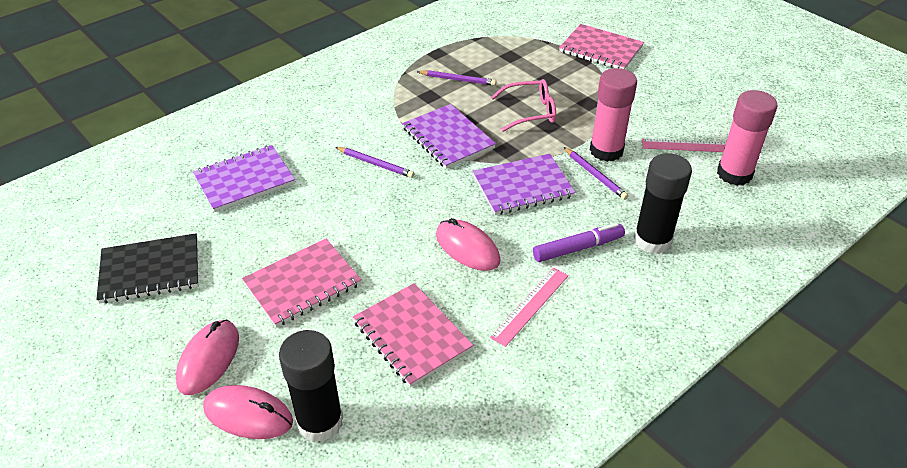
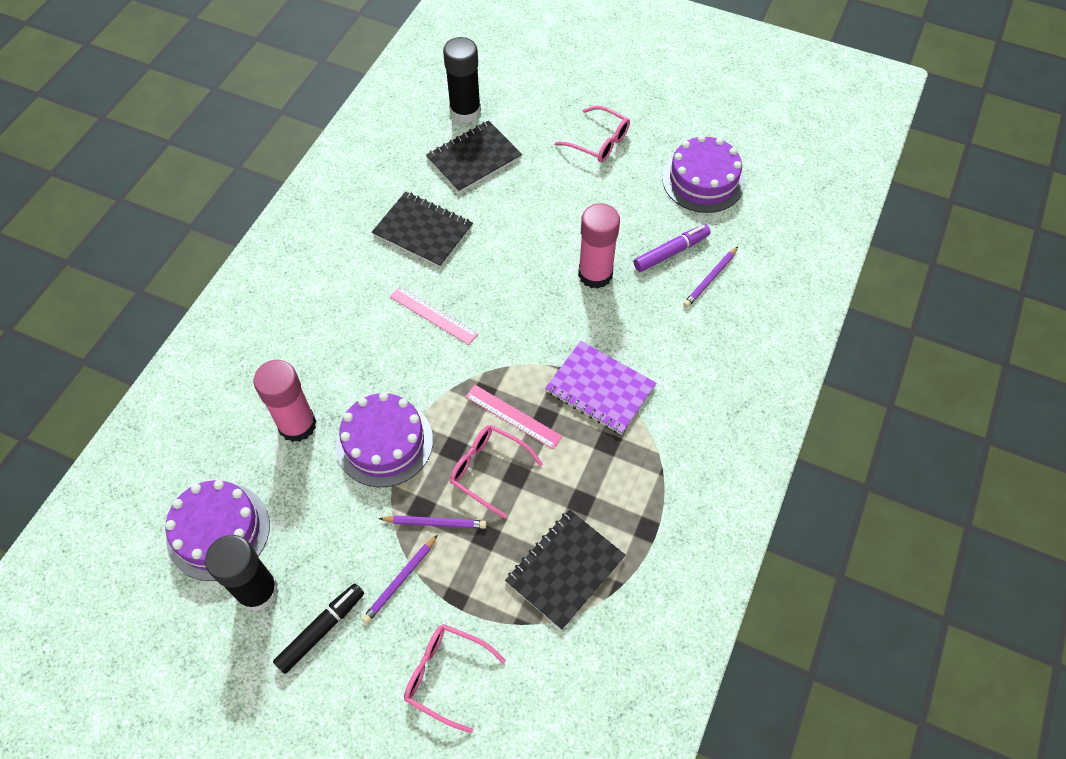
black marker: 0 -> 1
black notebook: 1 -> 3
pink glasses: 1 -> 3
pink mouse: 3 -> 0
pink notebook: 3 -> 0
purple cake: 0 -> 3
purple notebook: 3 -> 1

